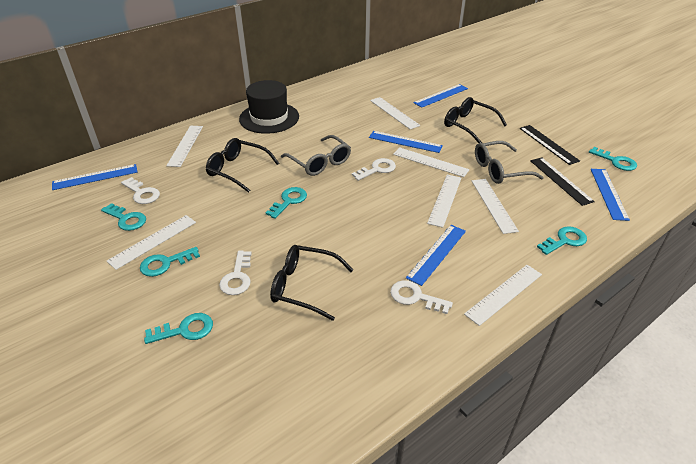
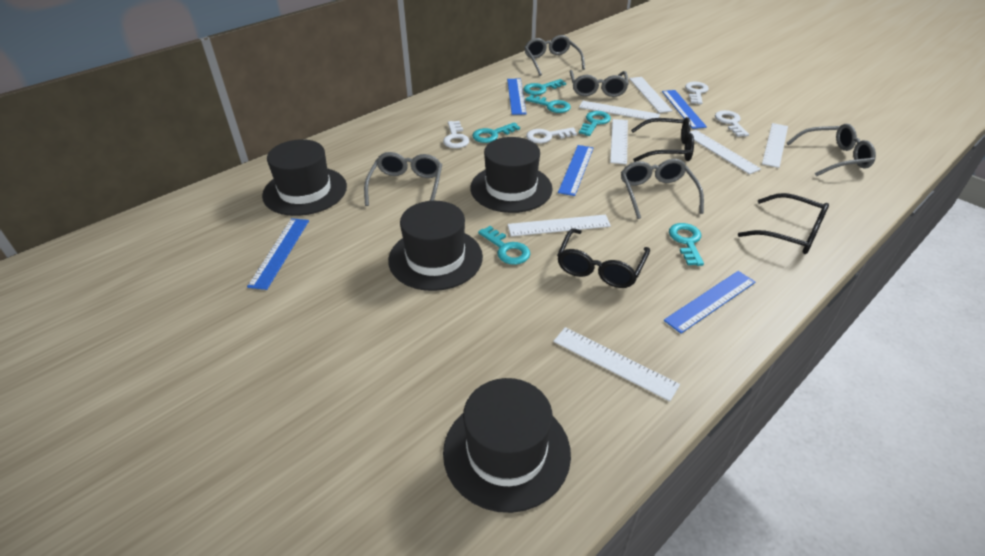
black hat: 1 -> 4
black ruler: 2 -> 0
grey glasses: 2 -> 5

